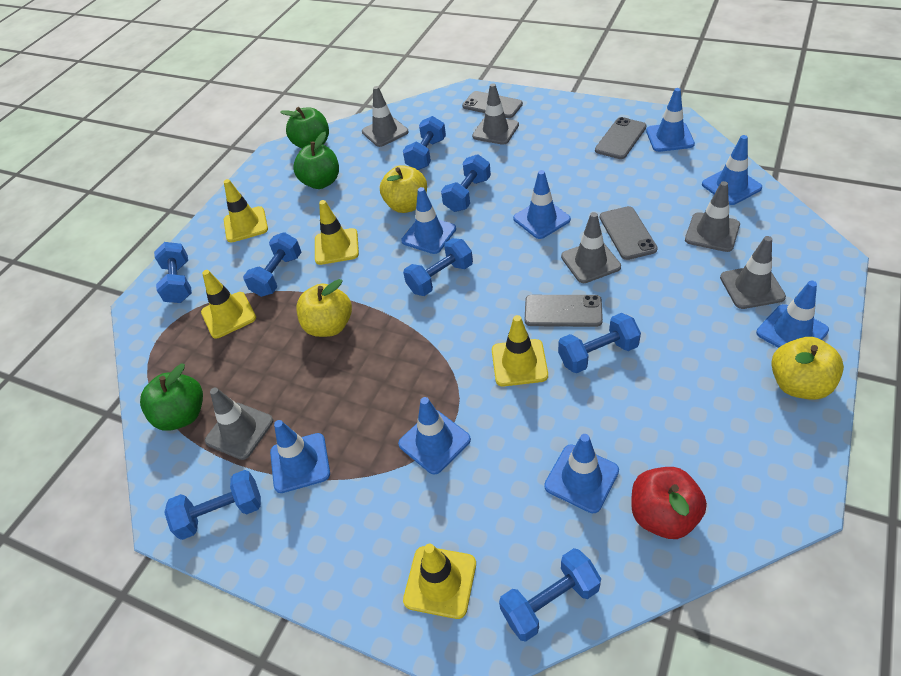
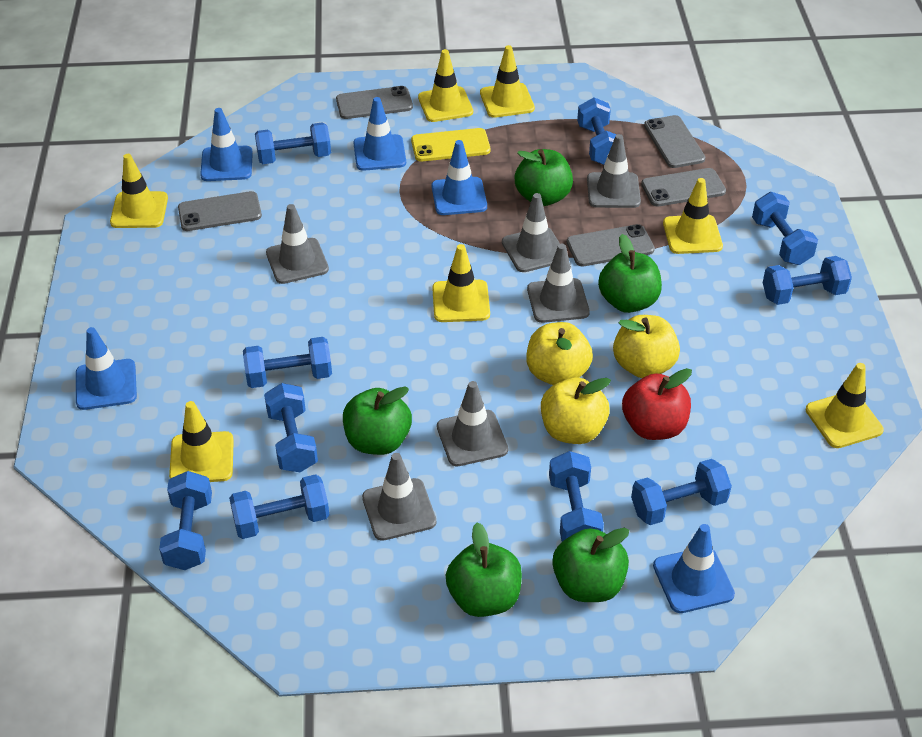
blue dumbbell: 8 -> 10
blue traffic cone: 8 -> 5
green apple: 3 -> 5
grey phone: 4 -> 5
yellow phone: 0 -> 1
yellow traffic cone: 5 -> 7

